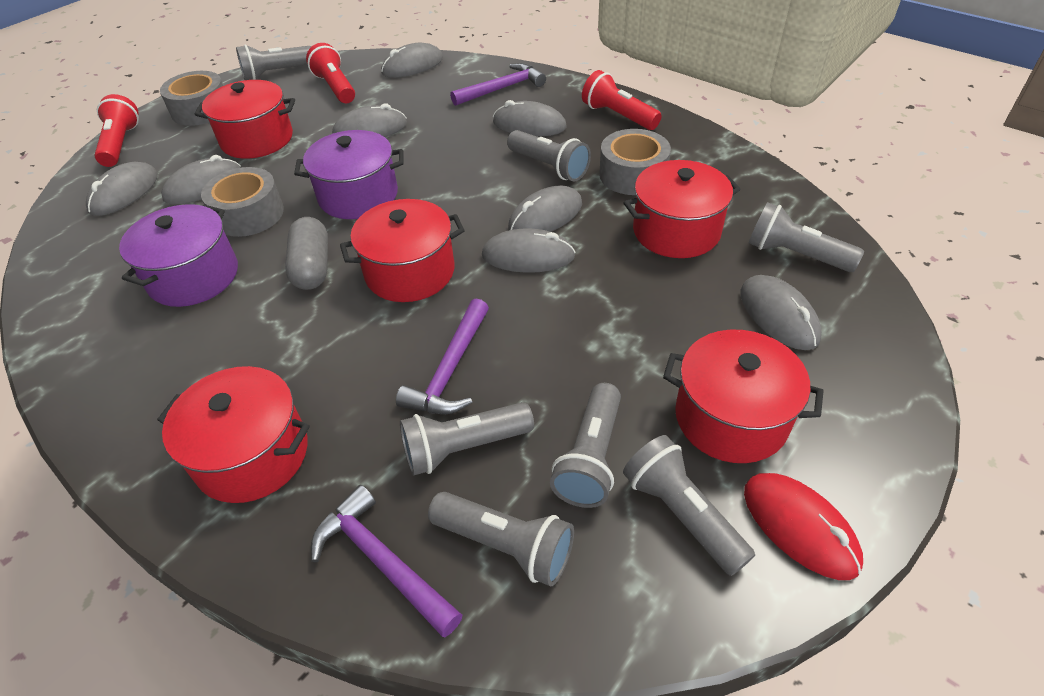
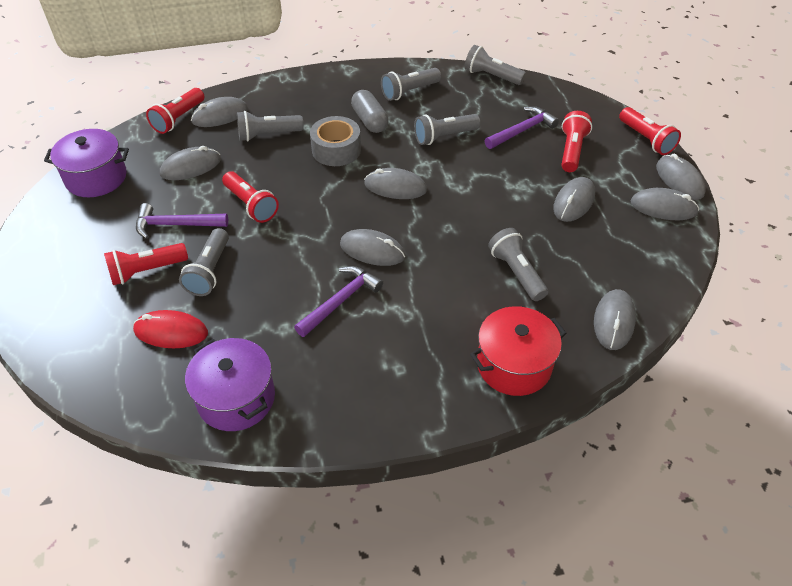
grey flashlight: 7 -> 6
grey tape: 3 -> 1
red flashlight: 3 -> 5
red pot: 5 -> 1

